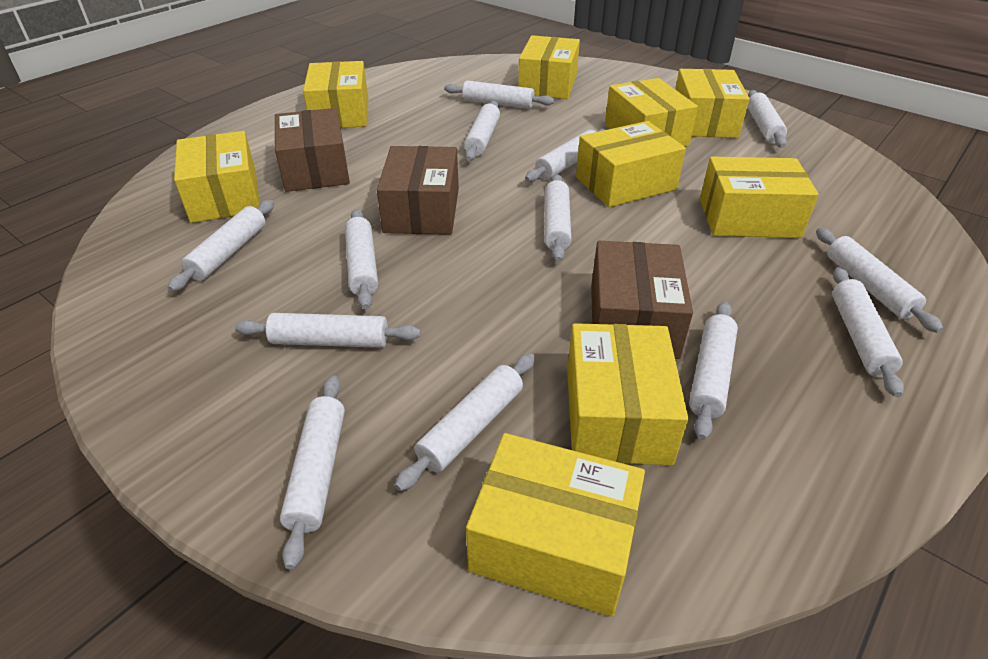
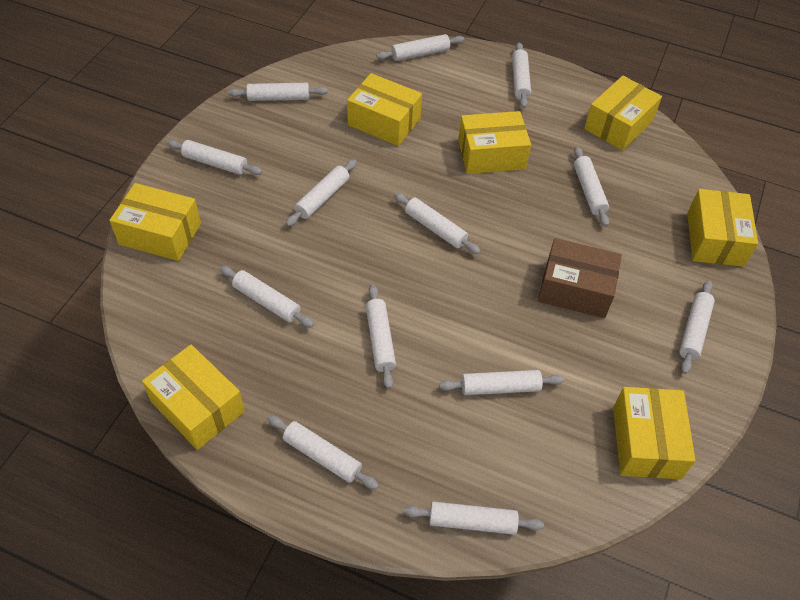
brown box: 3 -> 1
yellow box: 9 -> 7

